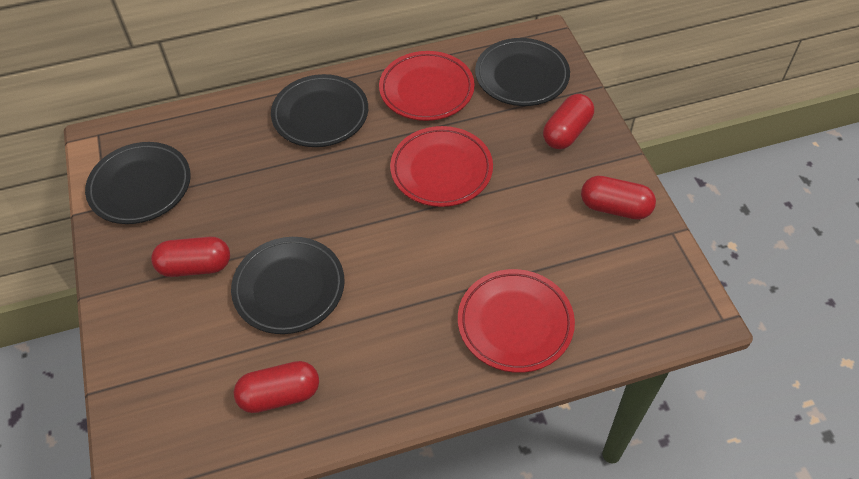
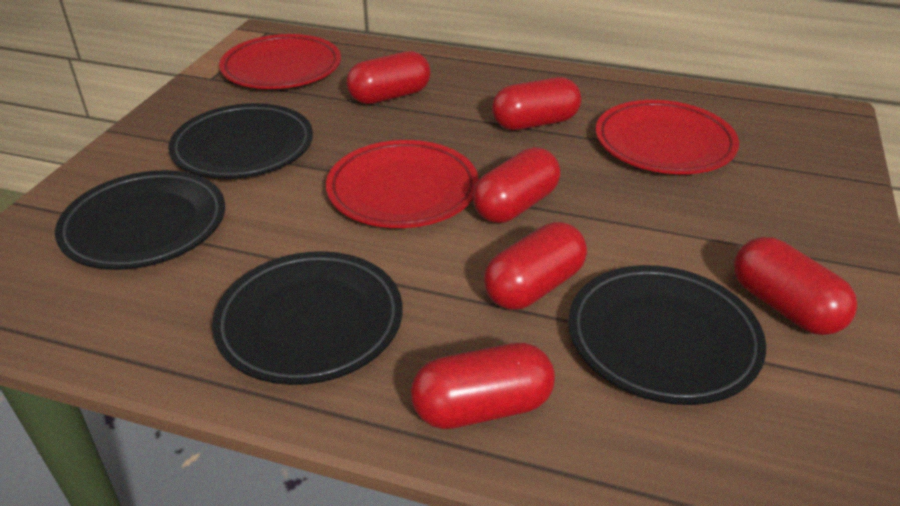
red capsule: 4 -> 6

